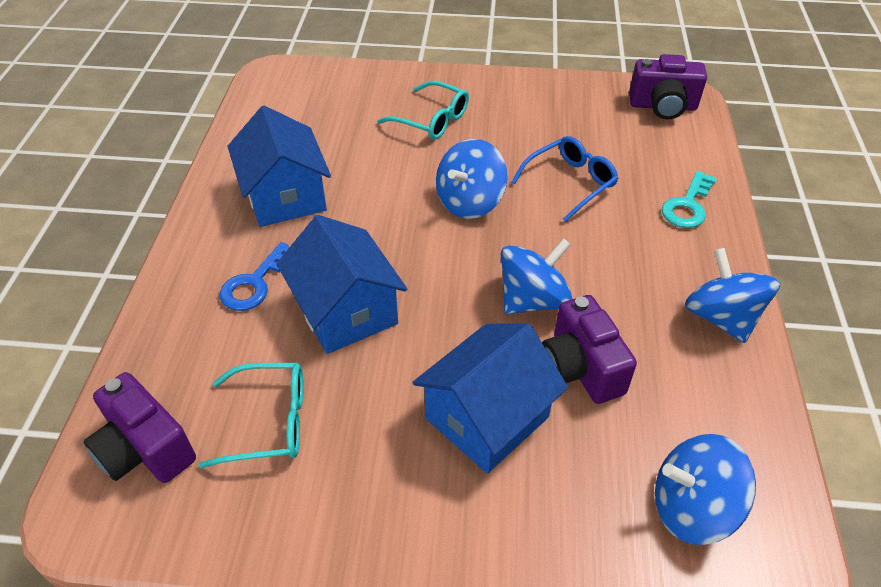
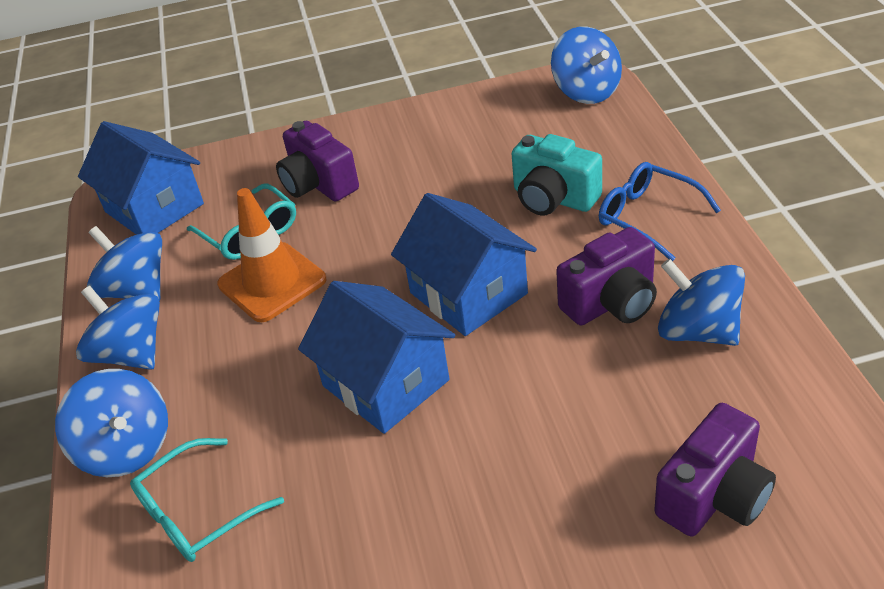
blue key: 1 -> 0
blue spinning top: 4 -> 5
orange traffic cone: 0 -> 1
turquoise camera: 0 -> 1
turquoise key: 1 -> 0

